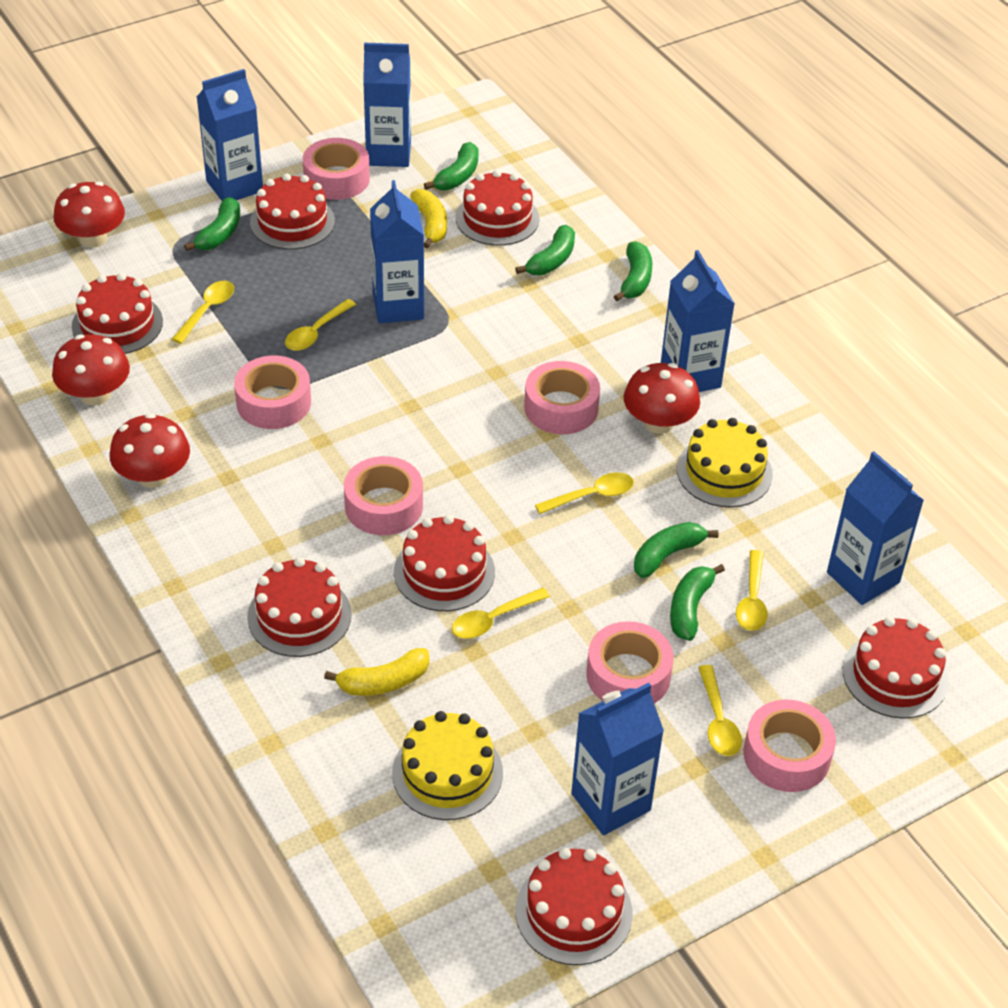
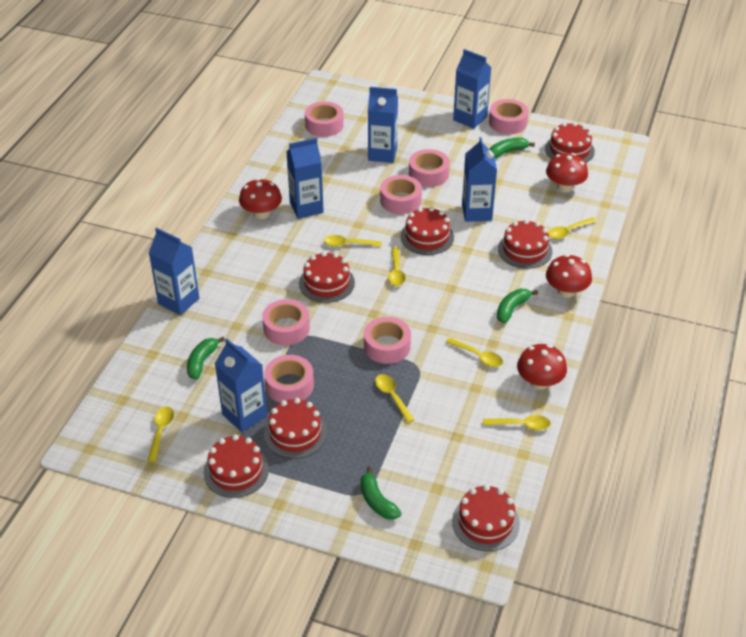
green banana: 6 -> 4
pink tape: 6 -> 7
yellow banana: 2 -> 0
yellow cake: 2 -> 0
yellow spoon: 6 -> 7

